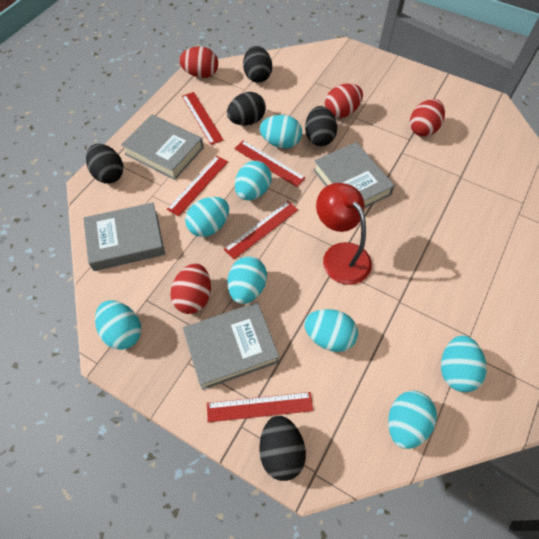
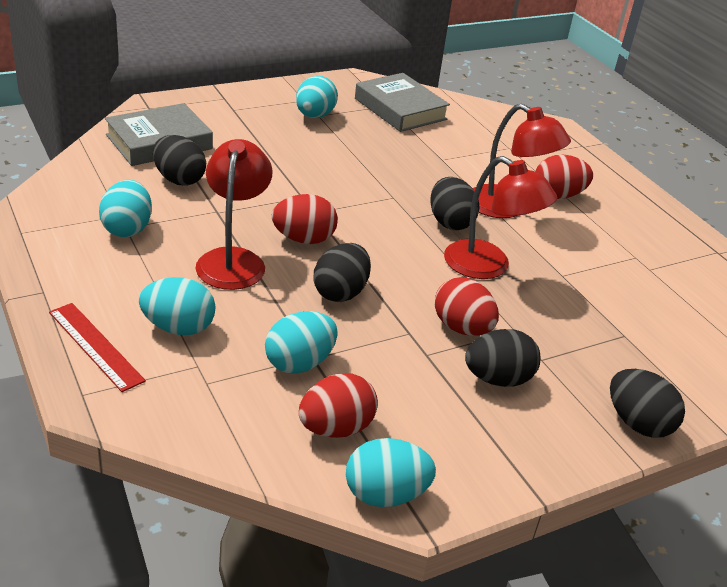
grey book: 4 -> 2
red lamp: 1 -> 3
red ruler: 5 -> 1
turquoise egg: 8 -> 5

